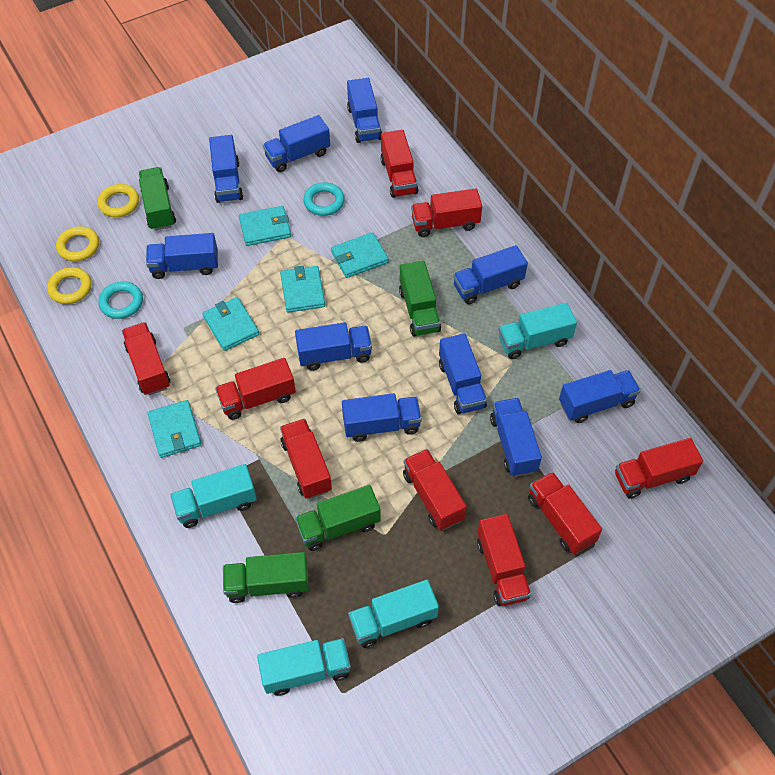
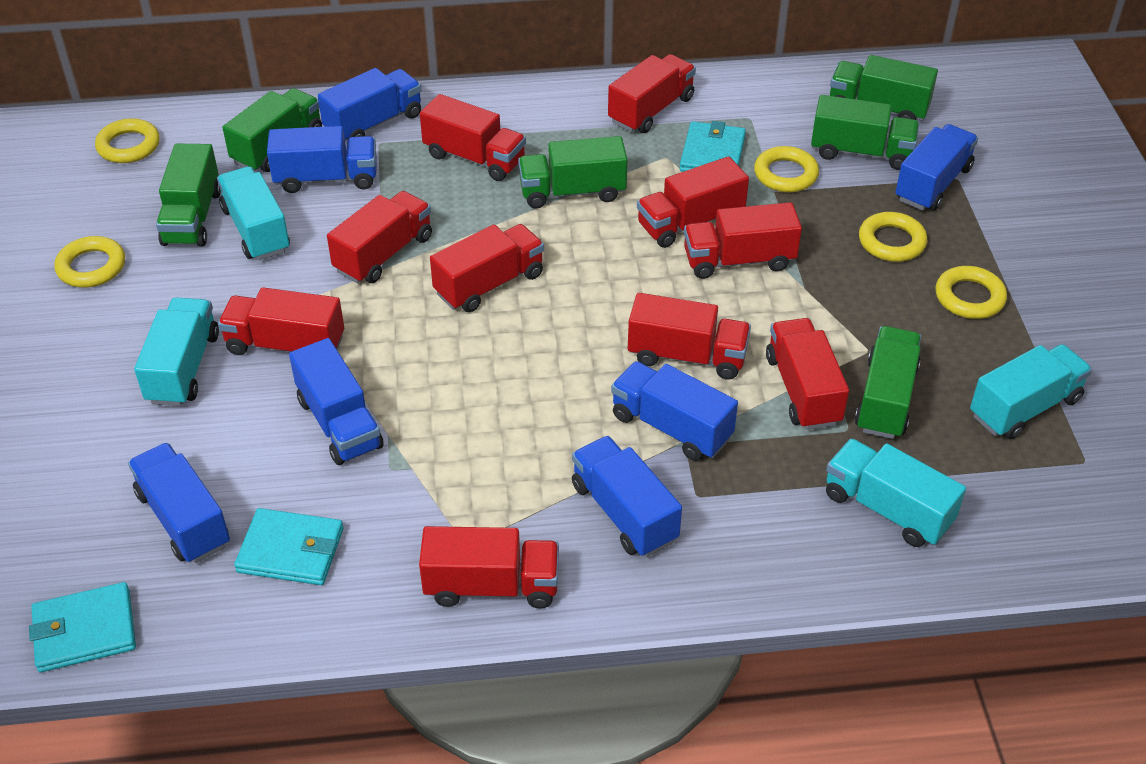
blue truck: 10 -> 7
green truck: 4 -> 6
red truck: 9 -> 10
turquoise ring: 2 -> 0
turquoise wallet: 5 -> 3
yellow ring: 3 -> 5

